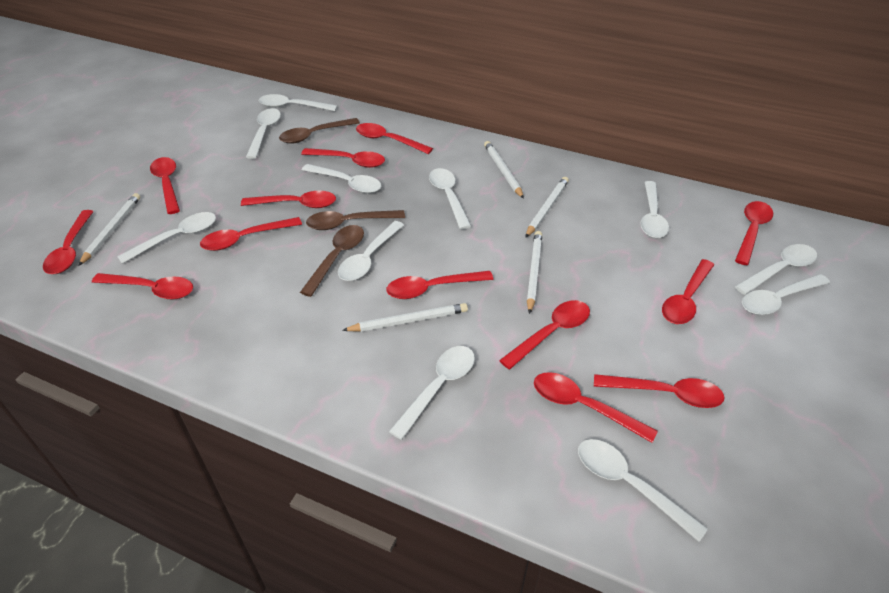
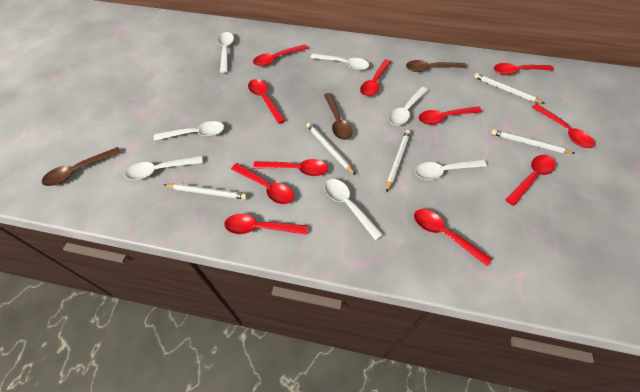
red spoon: 13 -> 11
white spoon: 11 -> 7

